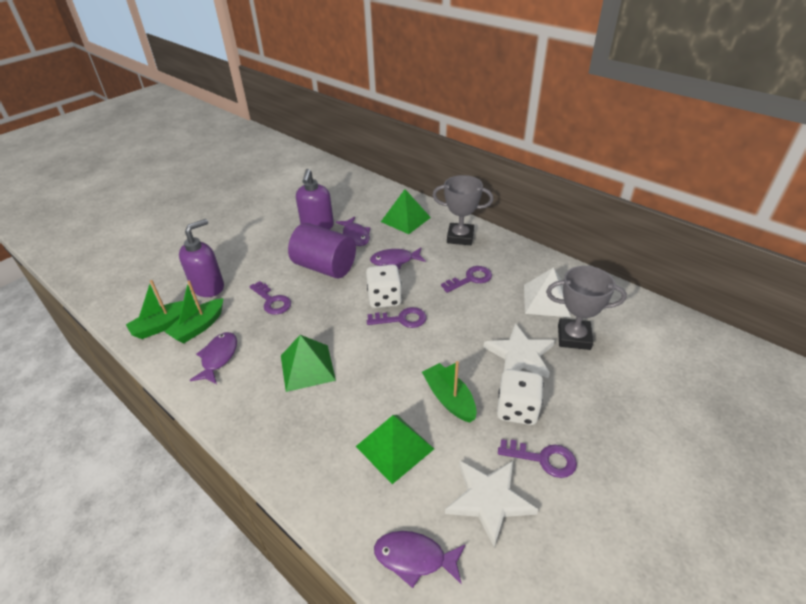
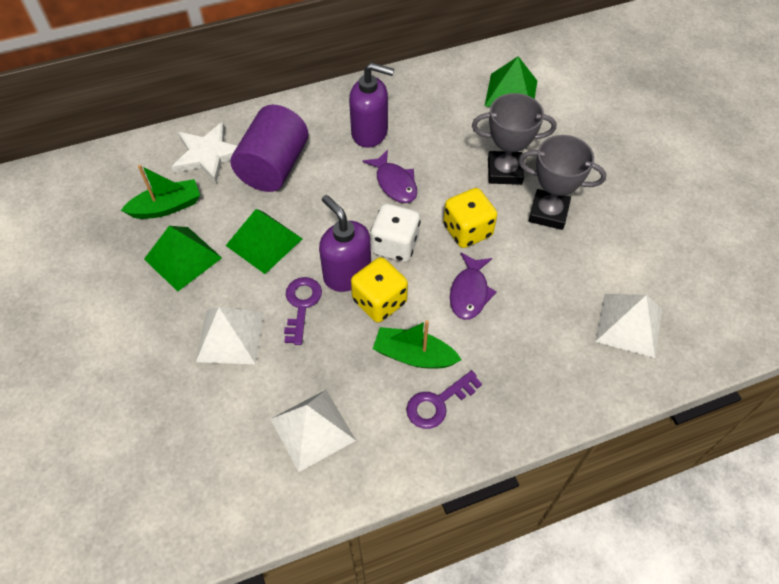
green boat: 3 -> 2
purple fish: 4 -> 2
purple key: 4 -> 2
white dice: 2 -> 1
white pyramid: 1 -> 3
white star: 2 -> 1
yellow dice: 0 -> 2

